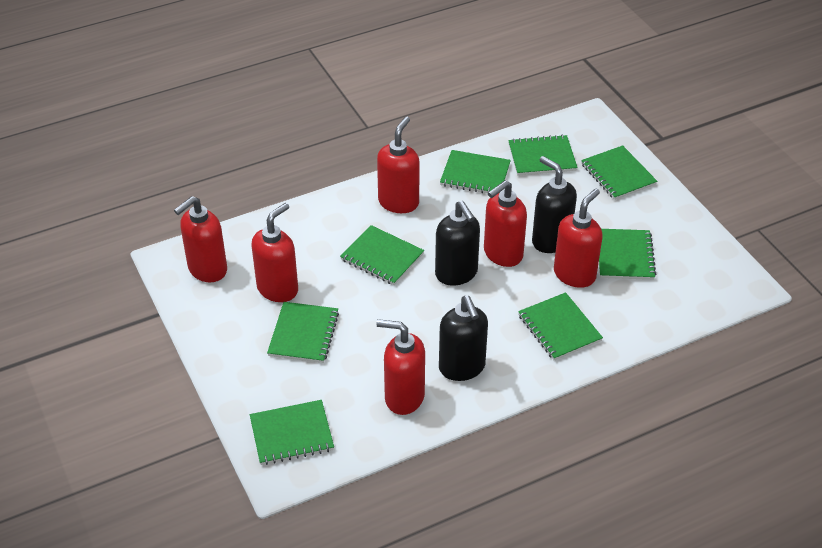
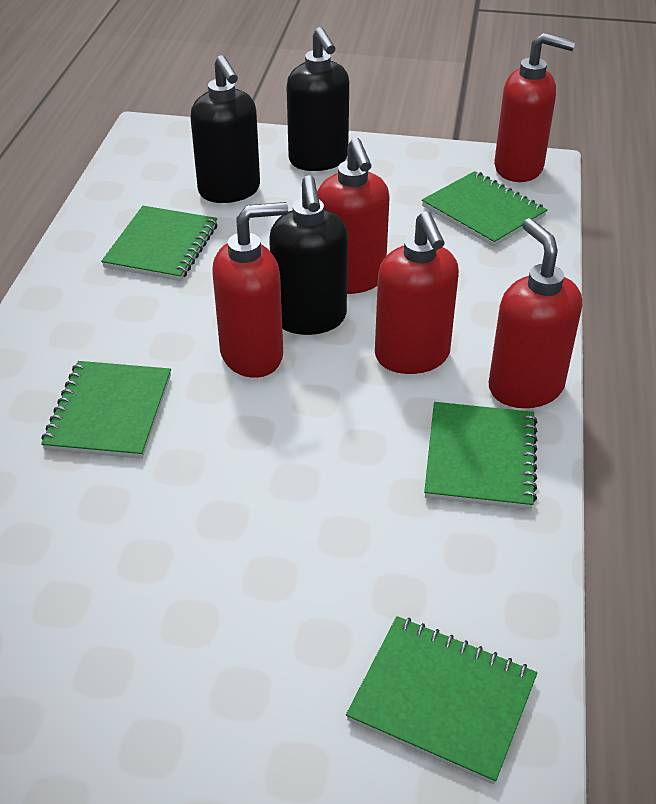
green notebook: 8 -> 5
red soap dispenser: 6 -> 5

